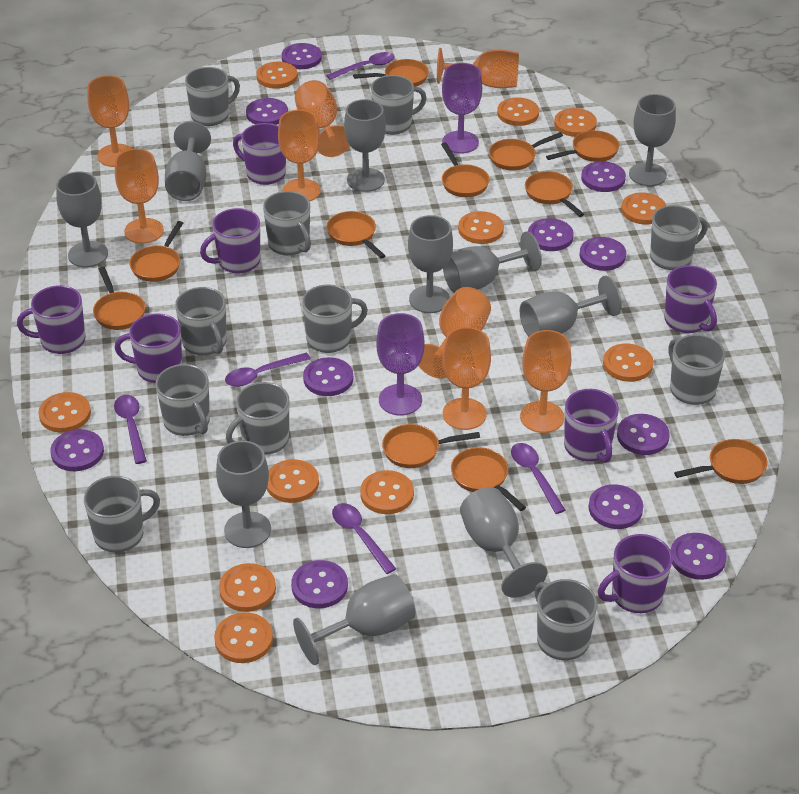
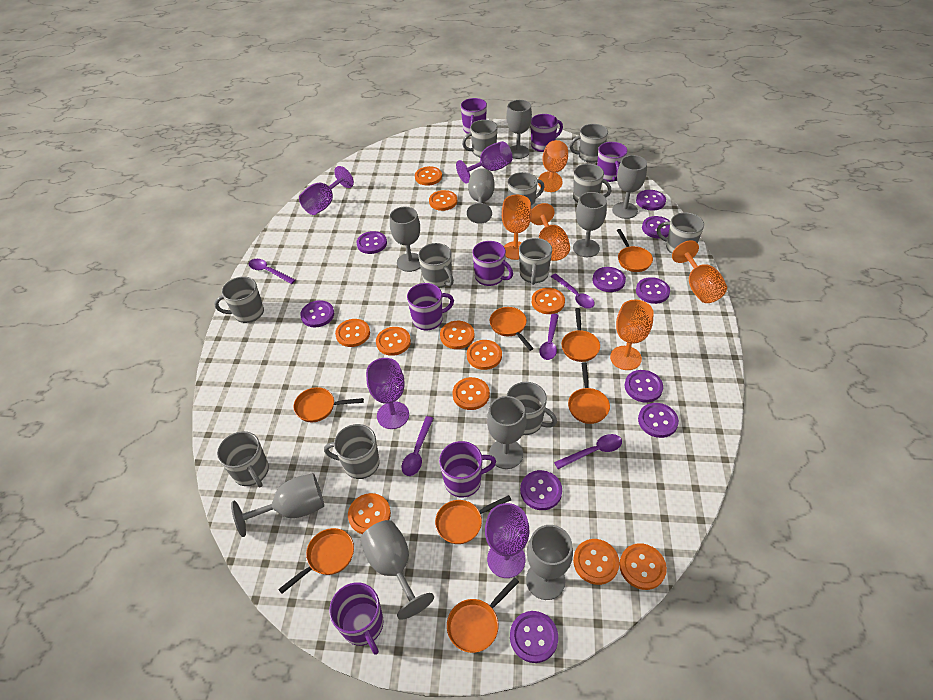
grey goblet: 10 -> 9
orange goblet: 8 -> 5
orange pan: 11 -> 8
purple button: 11 -> 10
purple goblet: 2 -> 4

